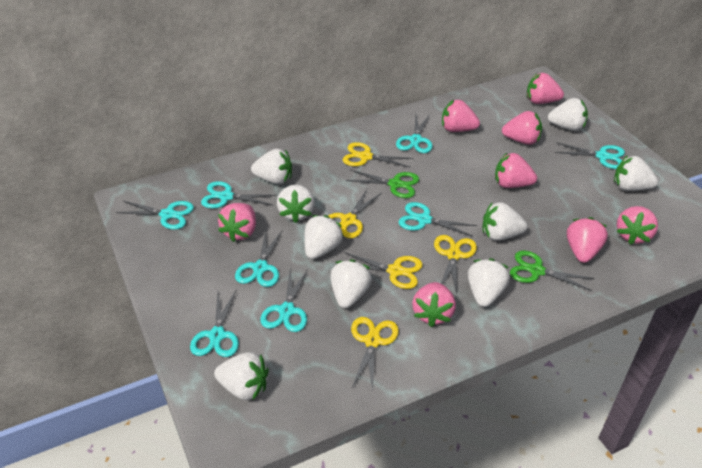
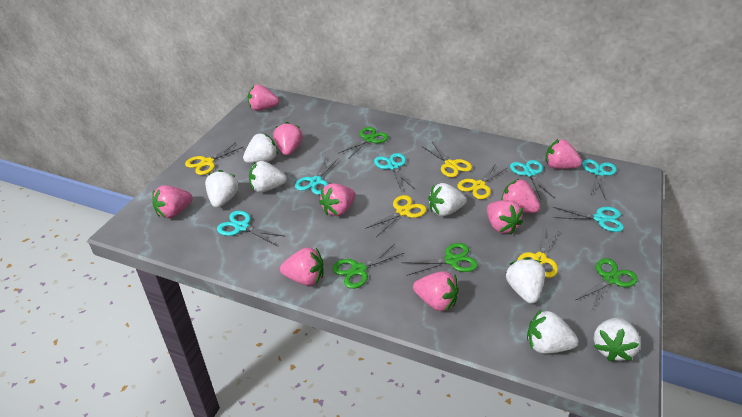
green scissors: 2 -> 4
pink strawberry: 8 -> 9
turquoise scissors: 8 -> 6
white strawberry: 9 -> 7

